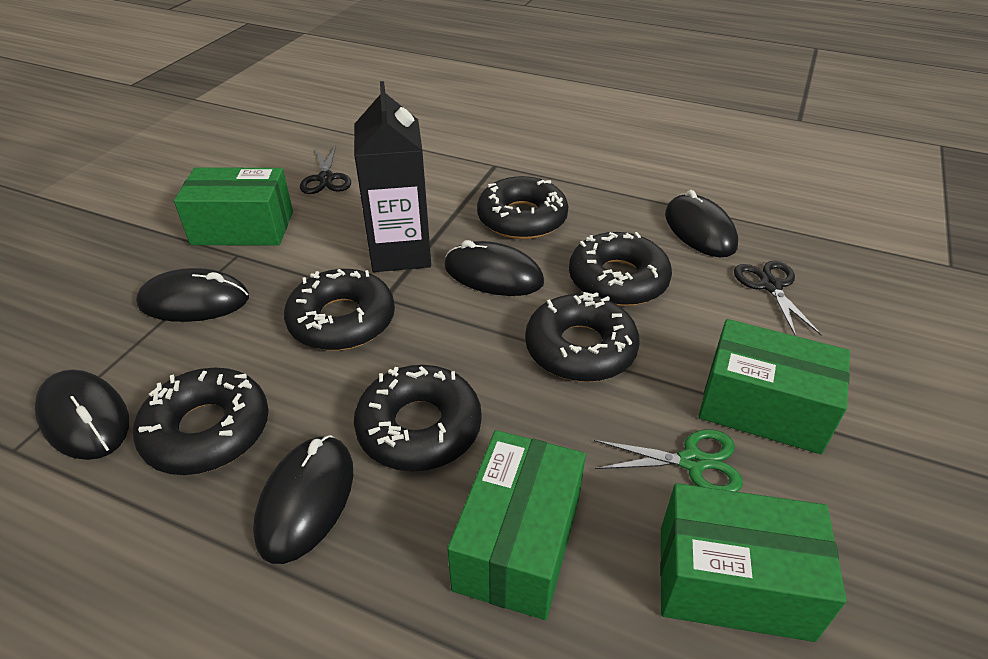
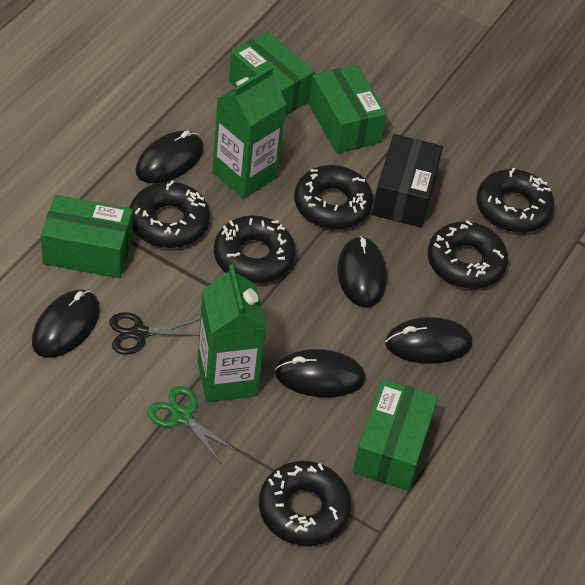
black box: 0 -> 1
black carton: 1 -> 0
black scissors: 2 -> 1
green carton: 0 -> 2

